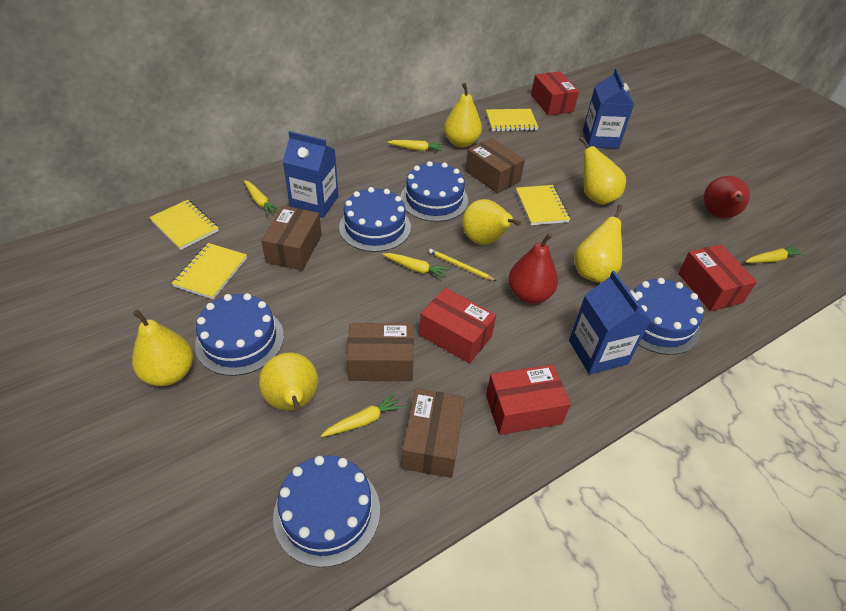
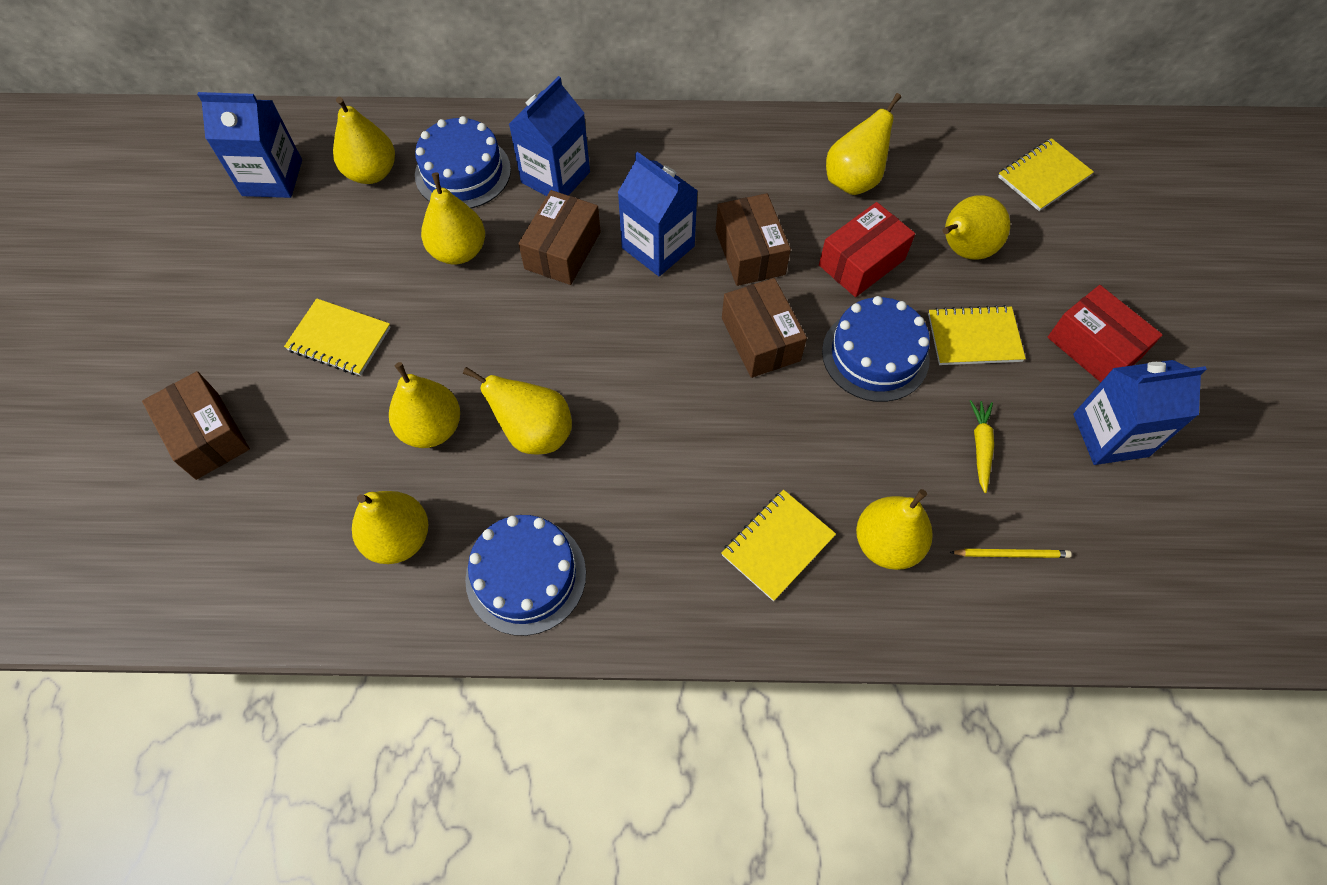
blue cake: 5 -> 3
blue carton: 3 -> 4
red box: 4 -> 2
red pear: 2 -> 0
yellow carrot: 5 -> 1
yellow pear: 6 -> 8

